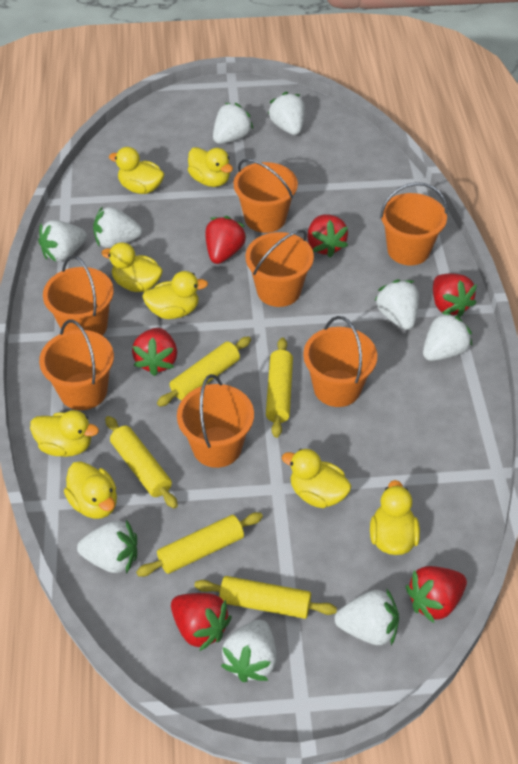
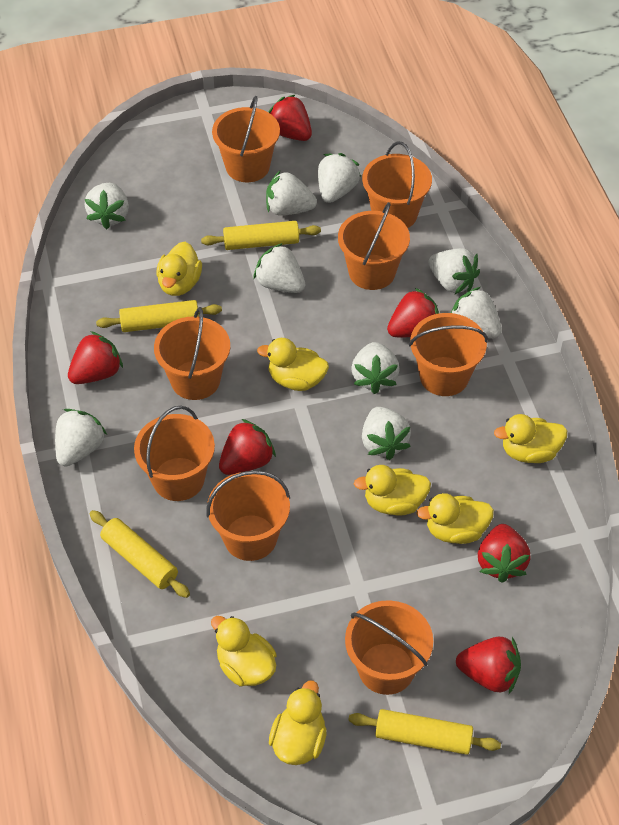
orange bucket: 7 -> 8
yellow duck: 8 -> 7
yellow rolling pin: 5 -> 4

